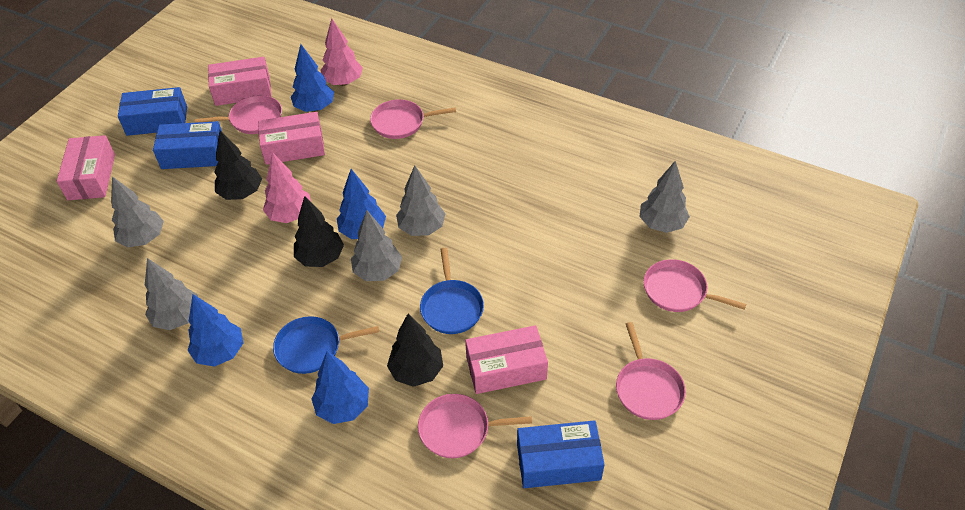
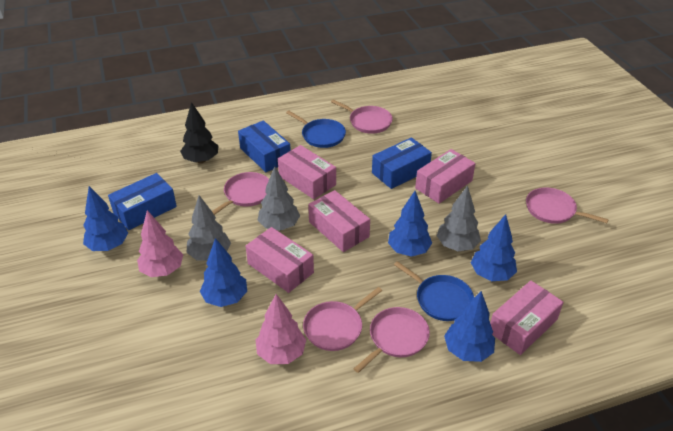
black tree: 3 -> 1
blue tree: 4 -> 5
grey tree: 5 -> 3
pink box: 4 -> 5

